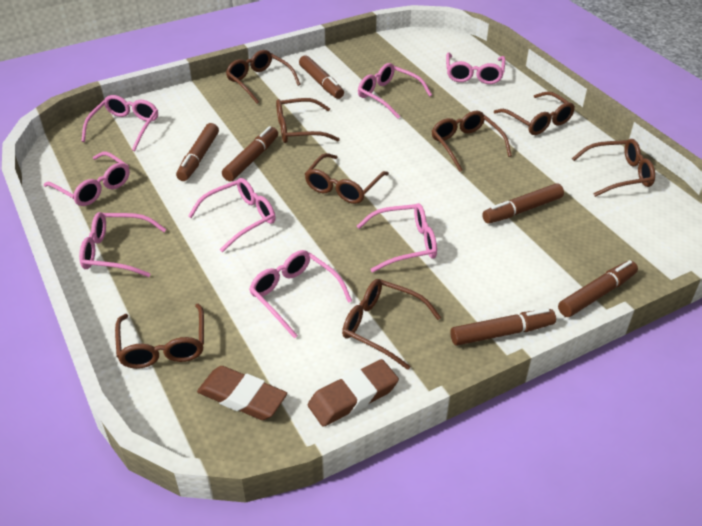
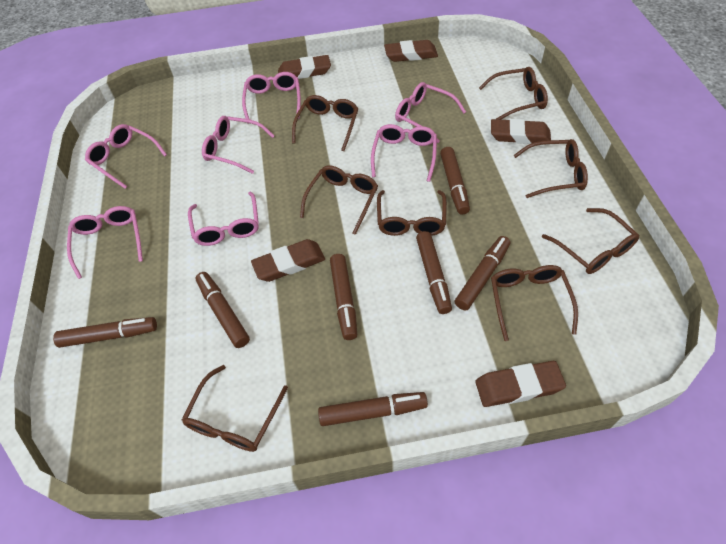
brown eraser: 2 -> 5
brown marker: 6 -> 7
pink glasses: 8 -> 7

